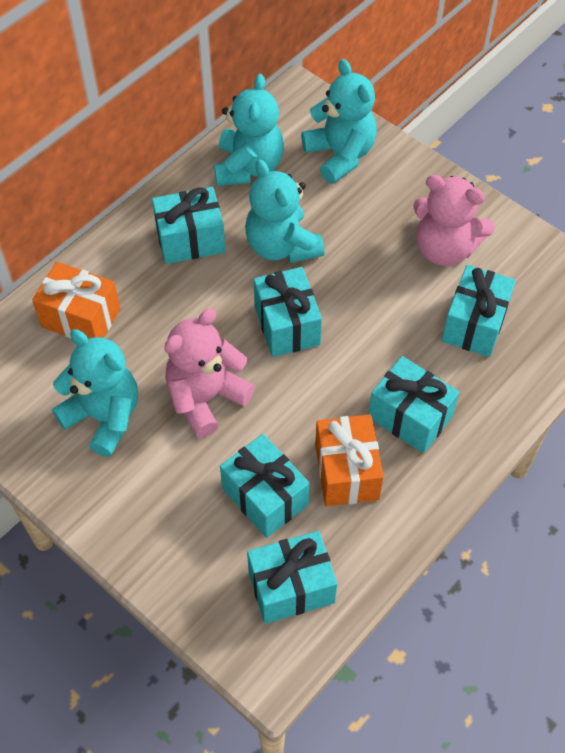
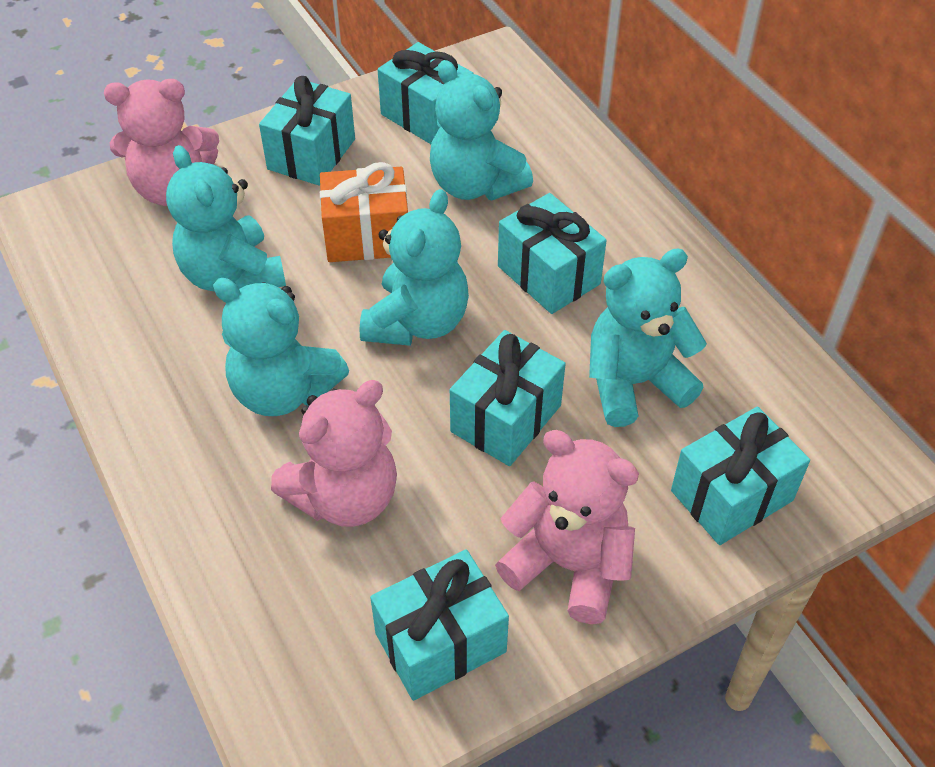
orange gift: 2 -> 1
pink teddy bear: 2 -> 3
turquoise teddy bear: 4 -> 5

